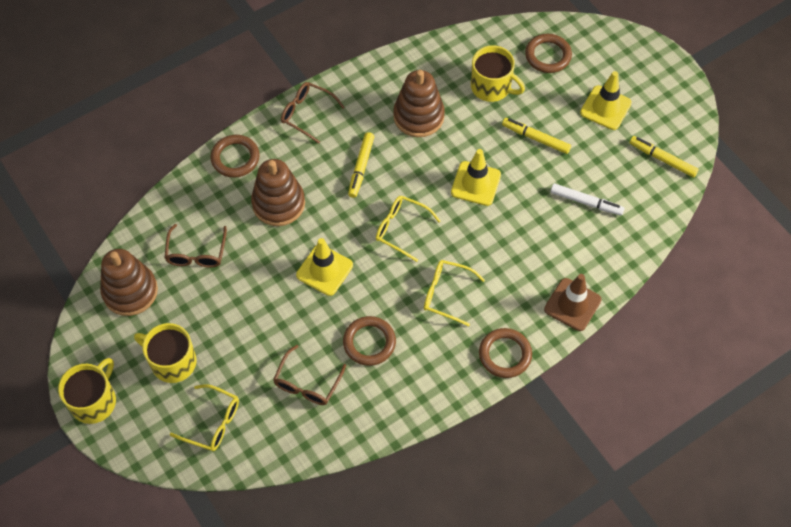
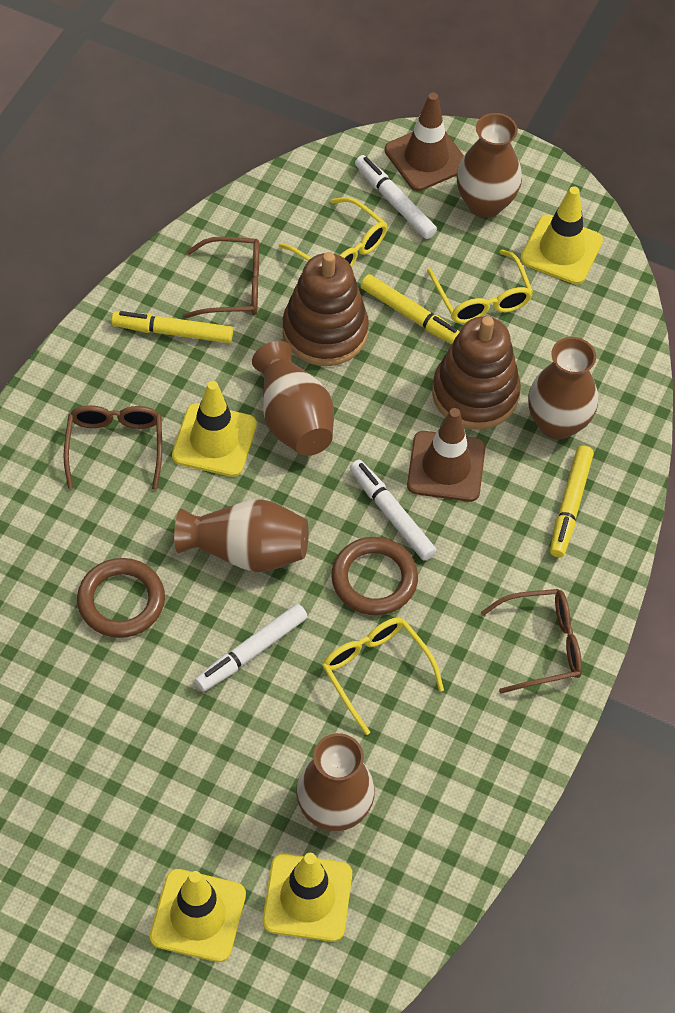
brown ring: 4 -> 2
brown stacking toy: 3 -> 2
brown traffic cone: 1 -> 2
brown vase: 0 -> 5
white marker: 1 -> 3
yellow mug: 3 -> 0
yellow traffic cone: 3 -> 4

